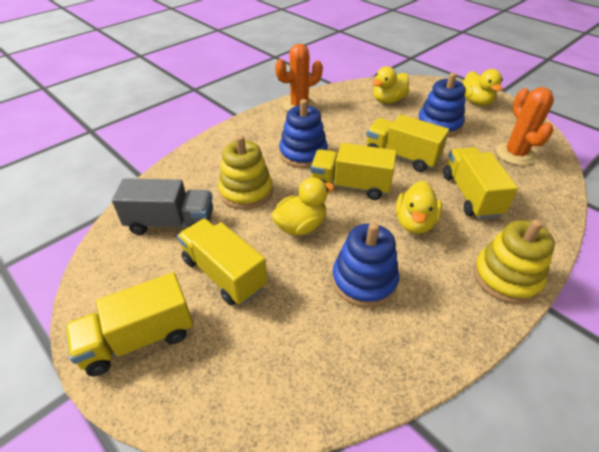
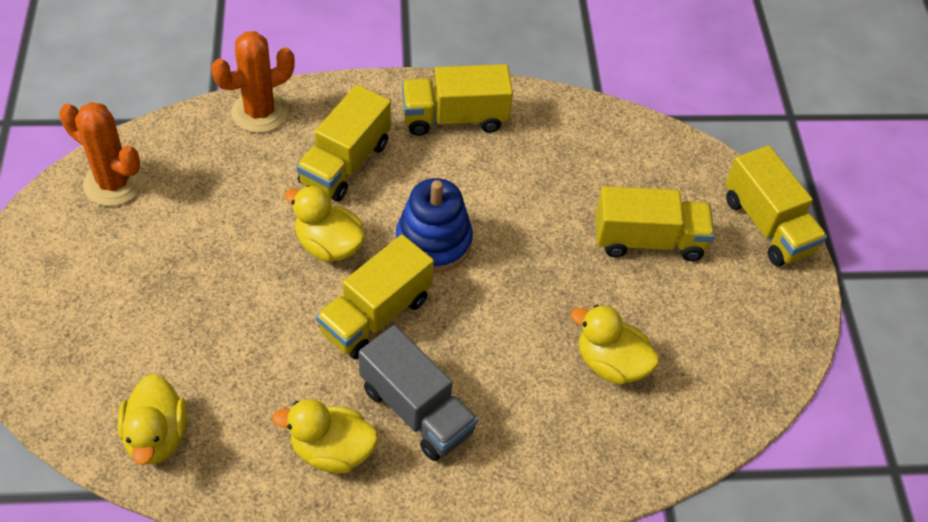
blue stacking toy: 3 -> 1
yellow stacking toy: 2 -> 0

